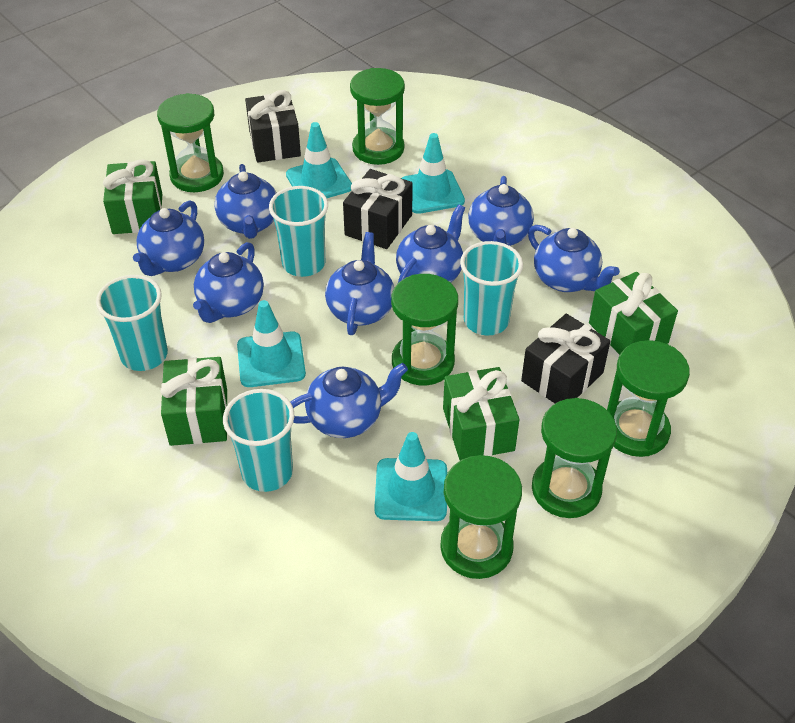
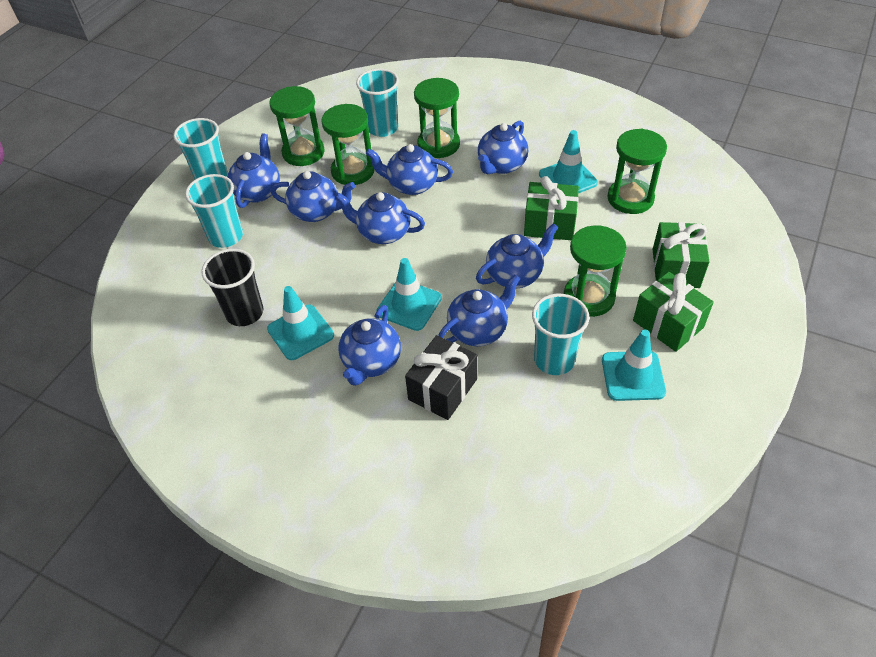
black cup: 0 -> 1
black gift: 3 -> 1
green gift: 4 -> 3
green hourglass: 6 -> 5

